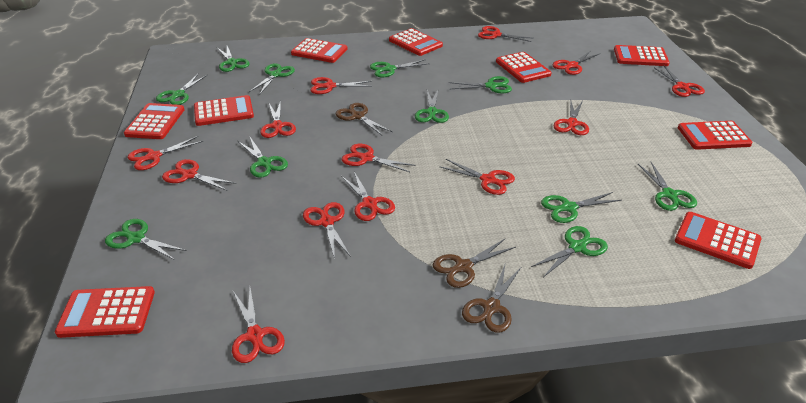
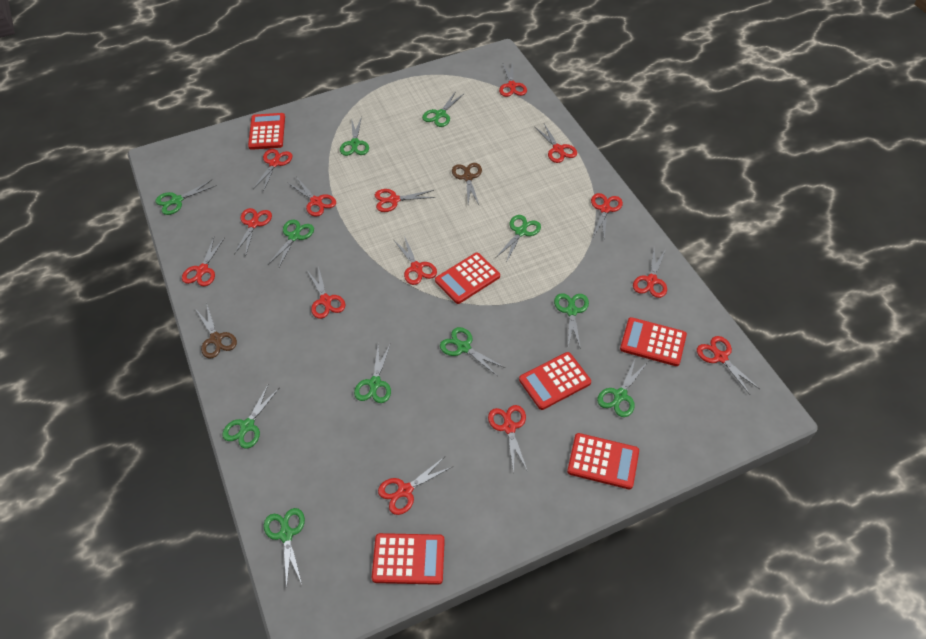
brown scissors: 3 -> 2
red calculator: 9 -> 6
red scissors: 13 -> 14

